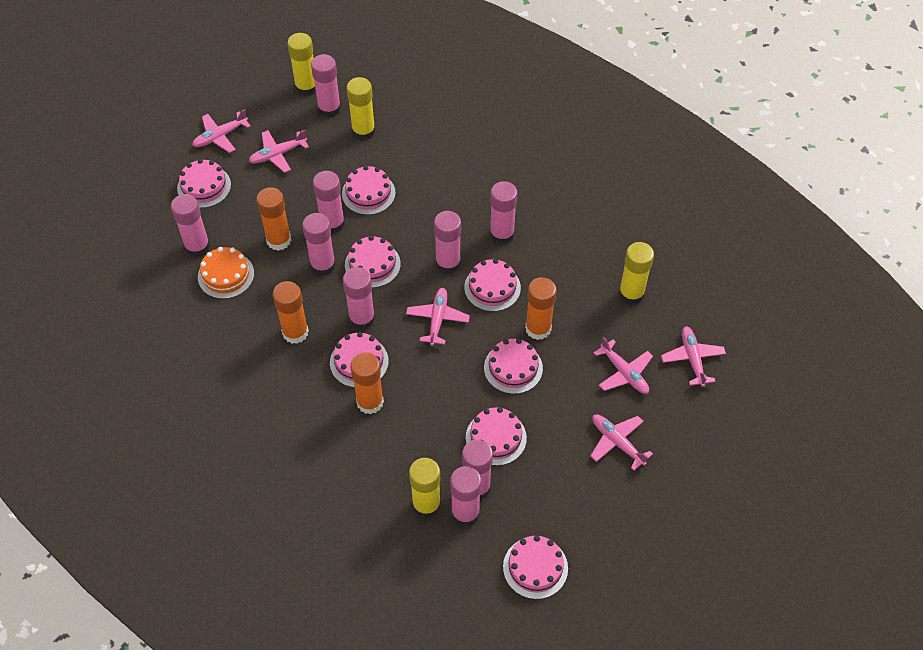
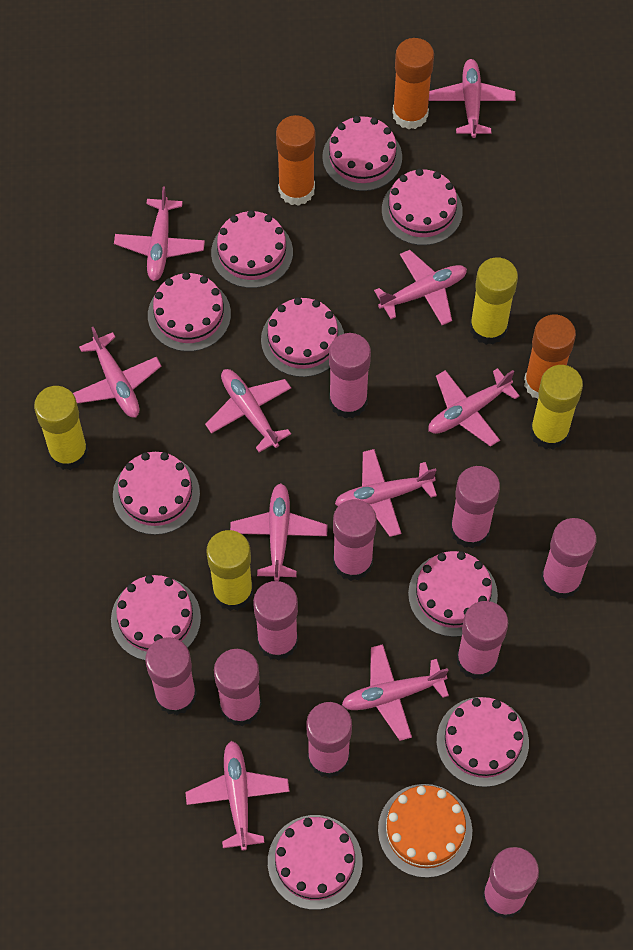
orange glue stick: 4 -> 3
pink cake: 8 -> 10
pink glue stick: 9 -> 10
pink plane: 6 -> 10

